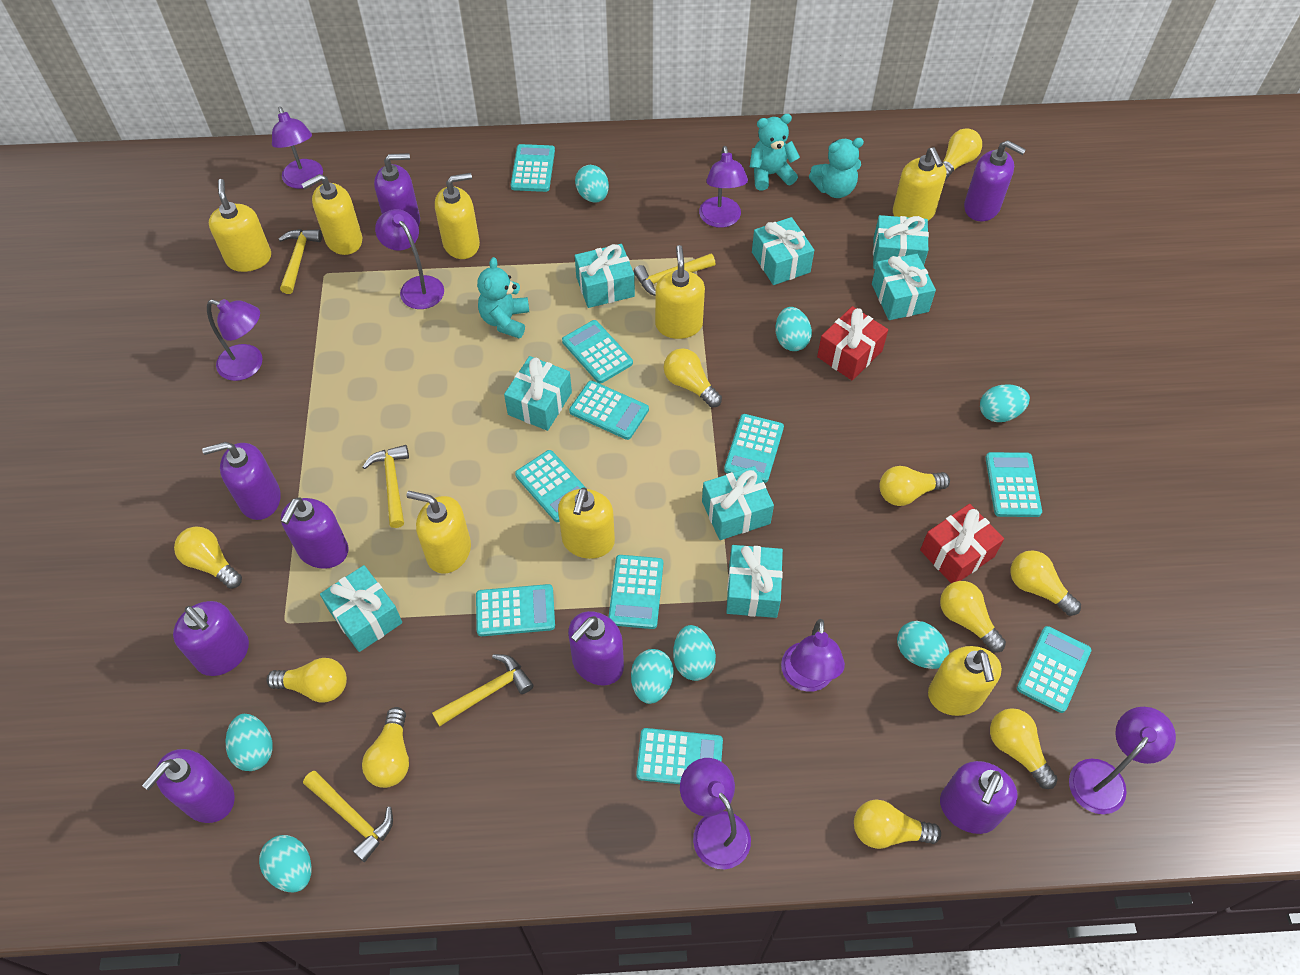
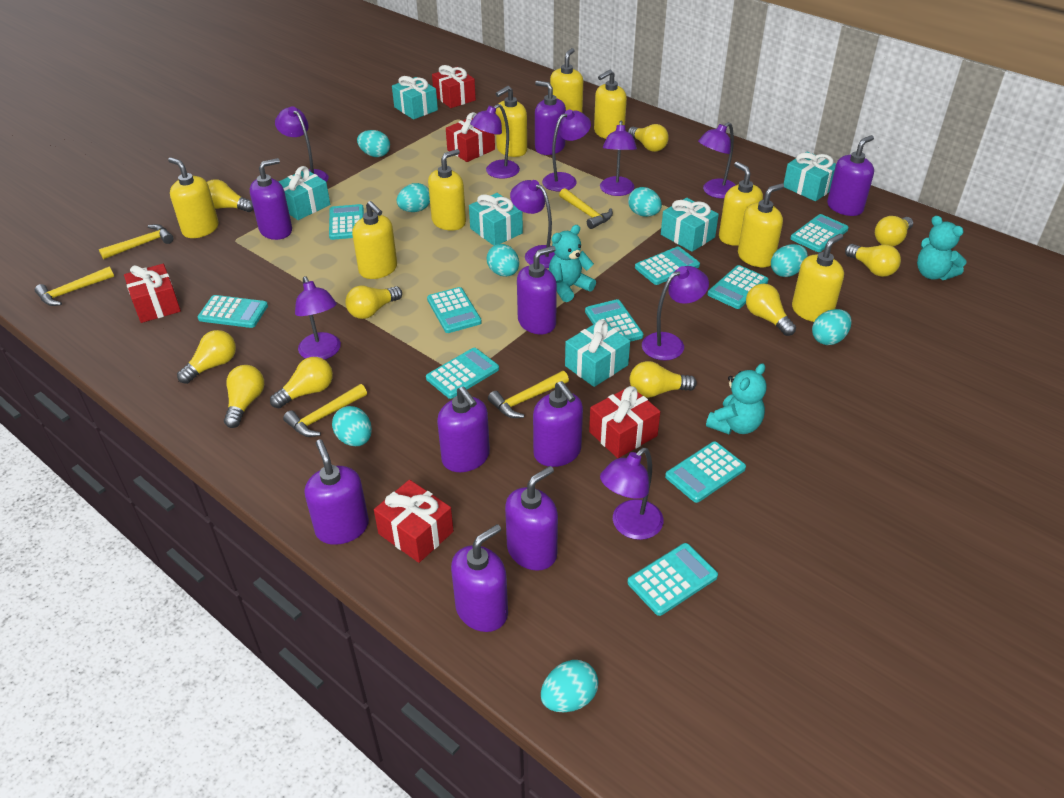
purple lamp: 7 -> 9
purple soap dispenser: 8 -> 9
red gift: 2 -> 5
turquoise gift: 8 -> 6
yellow soap dispenser: 8 -> 9

